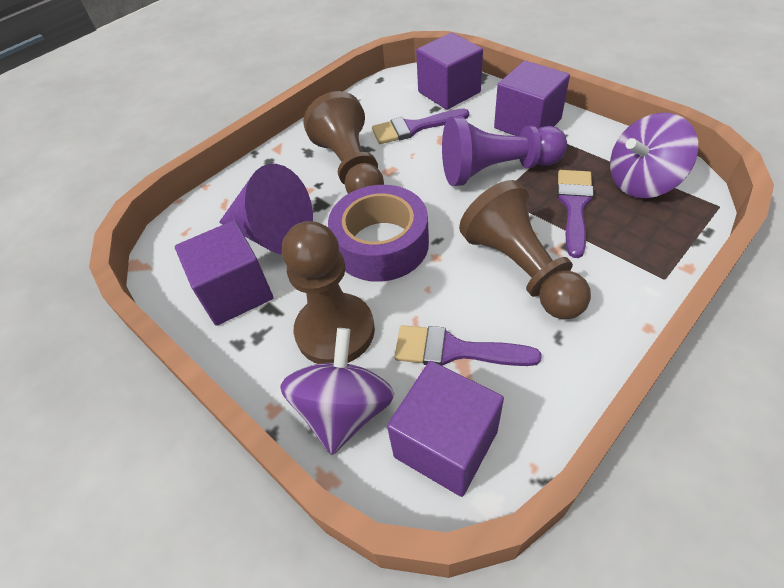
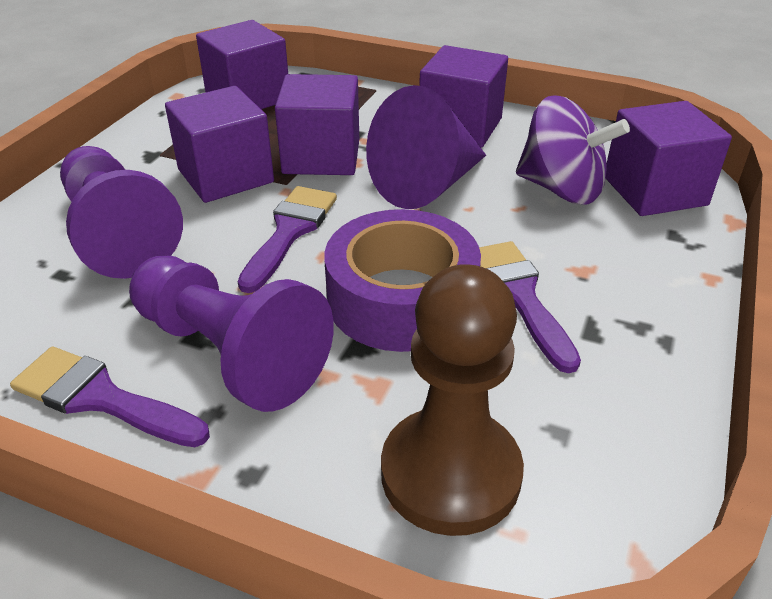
brown pawn: 3 -> 1
purple cube: 4 -> 5
purple pawn: 1 -> 2
purple spinning top: 2 -> 1

